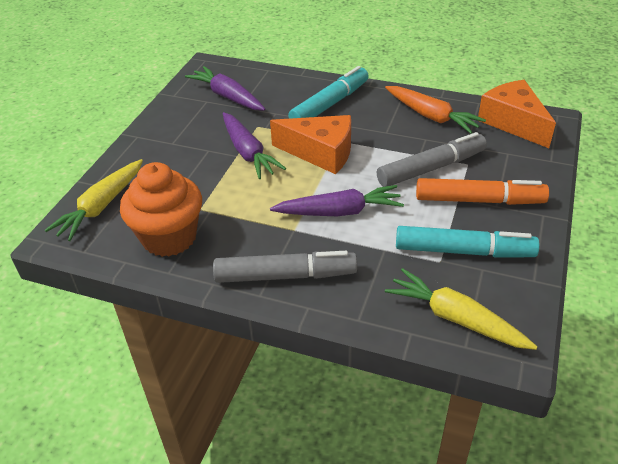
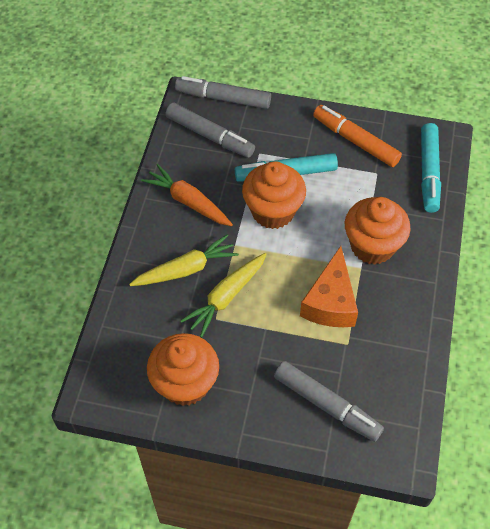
grey marker: 2 -> 3
orange cheese: 2 -> 1
orange cupcake: 1 -> 3
purple carrot: 3 -> 0

